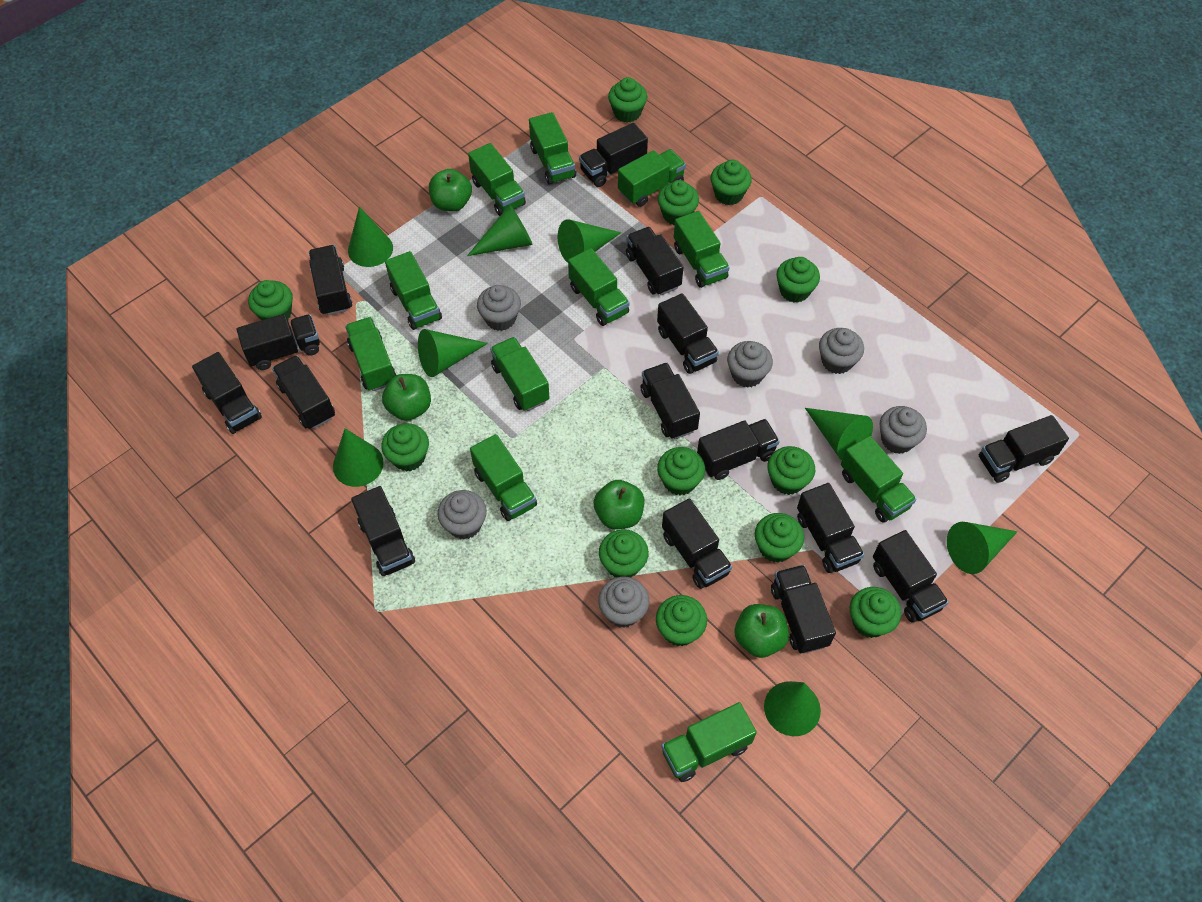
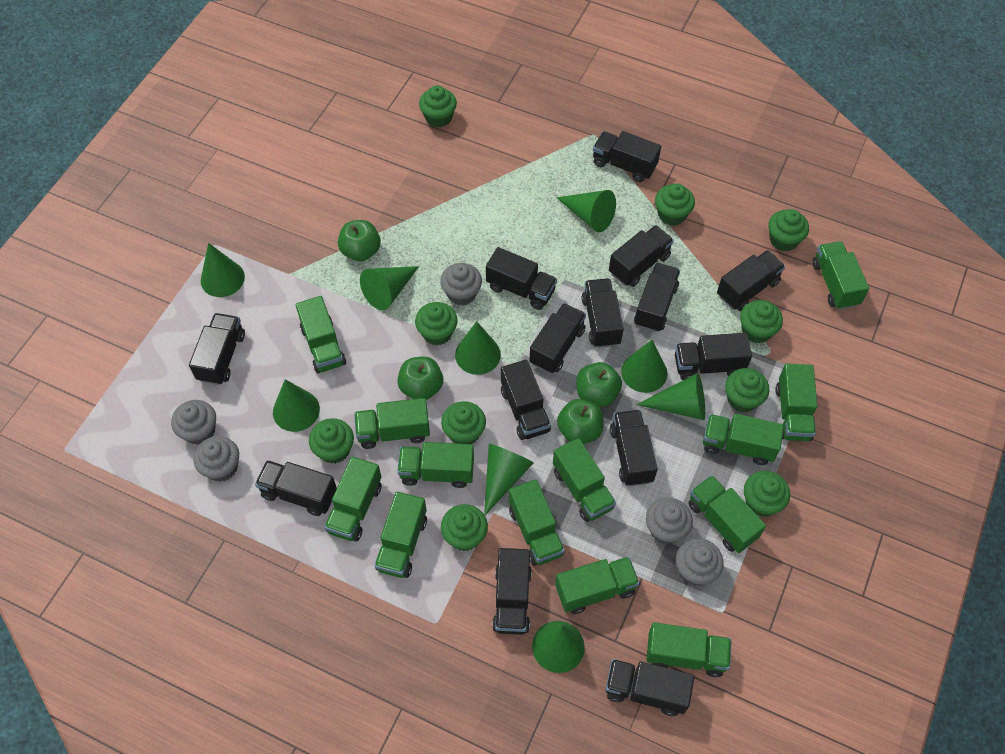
black truck: 15 -> 14
green cone: 8 -> 9
green cupcake: 12 -> 10
green truck: 11 -> 13
grey cupcake: 6 -> 5

